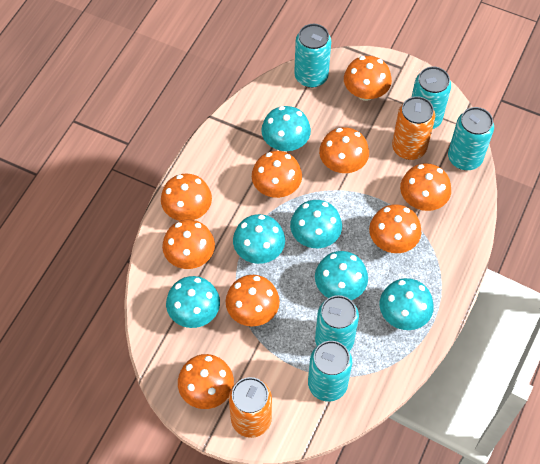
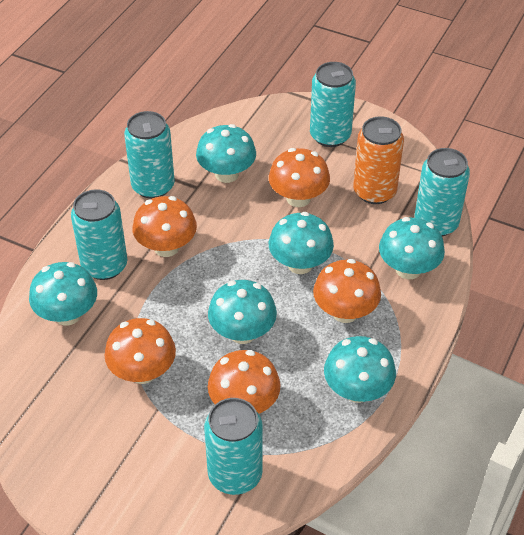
orange can: 2 -> 1
orange mushroom: 9 -> 5

